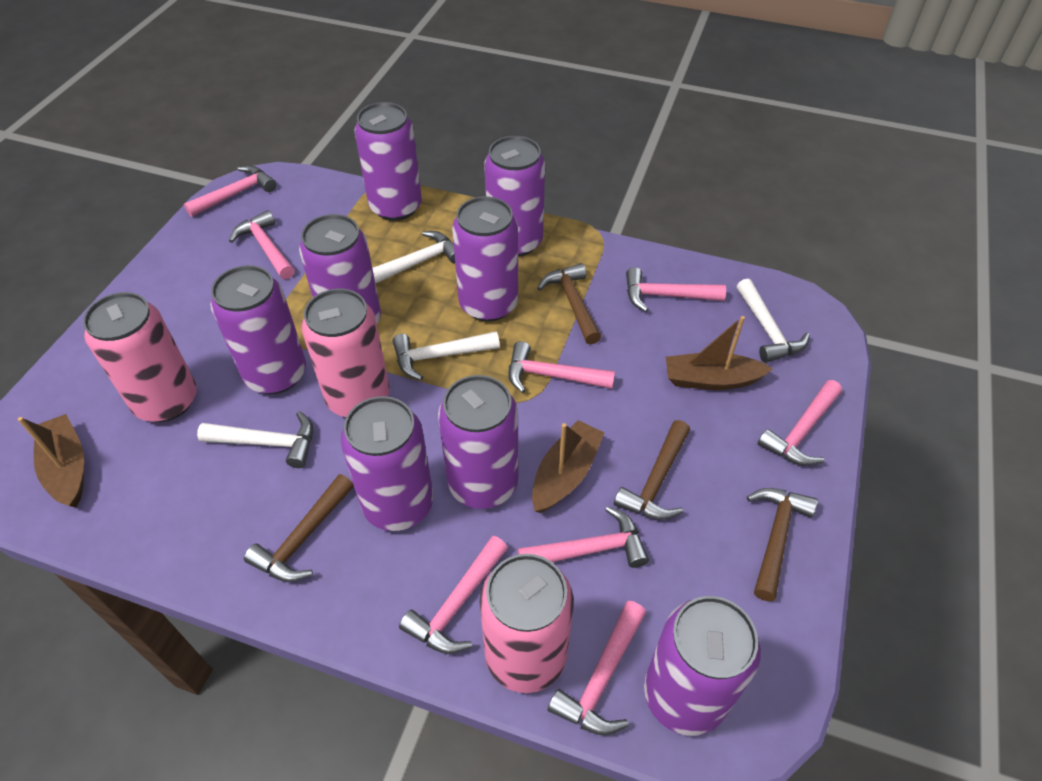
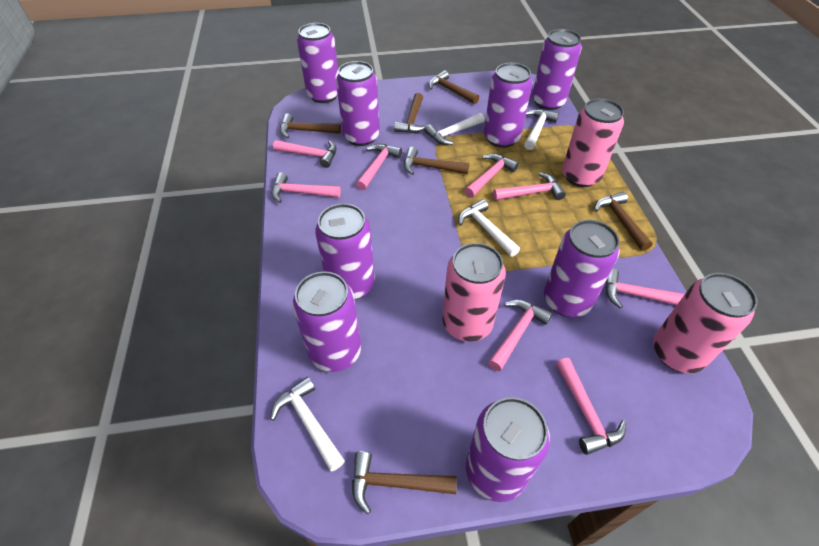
brown boat: 3 -> 0
brown hammer: 4 -> 6

